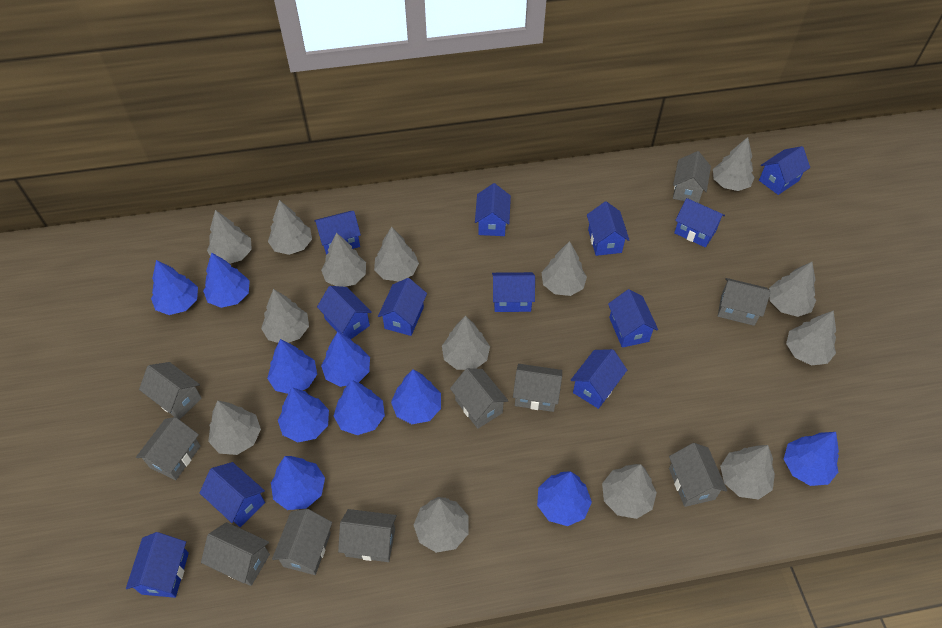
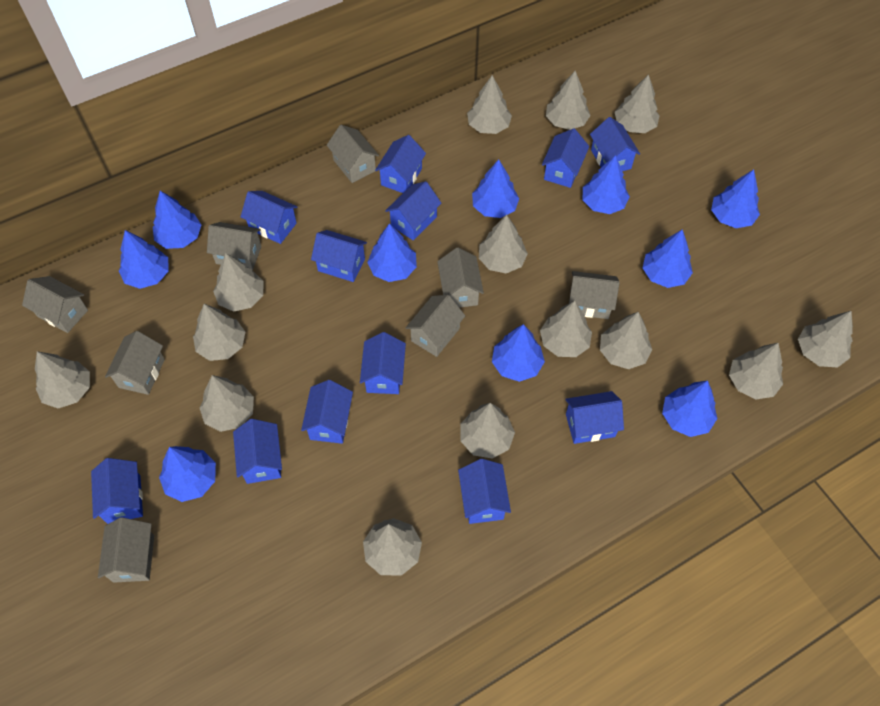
grey house: 10 -> 8

